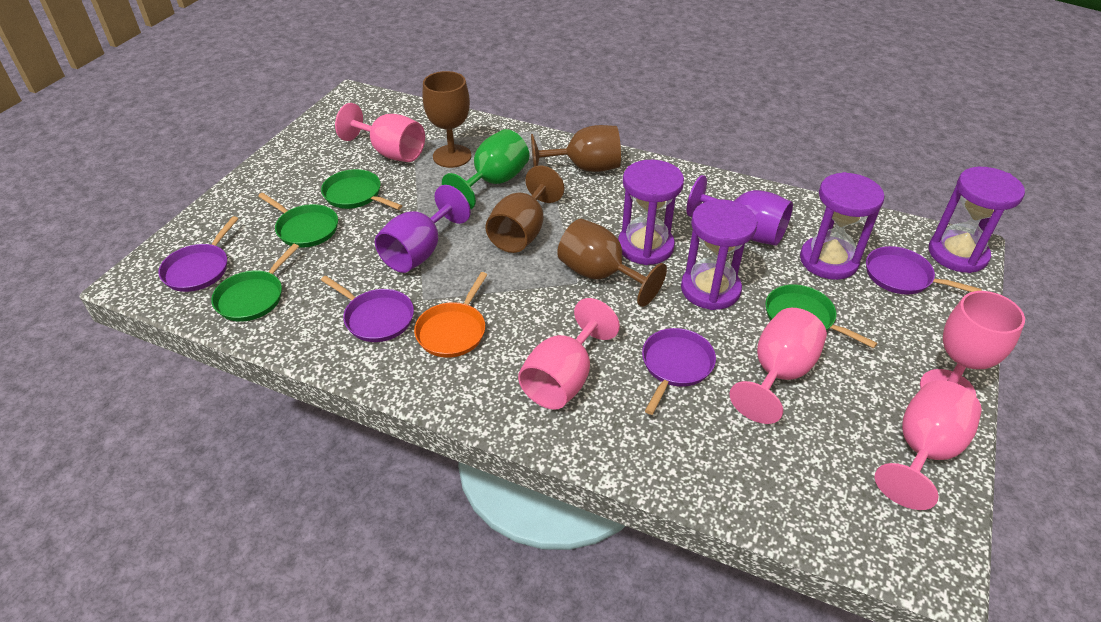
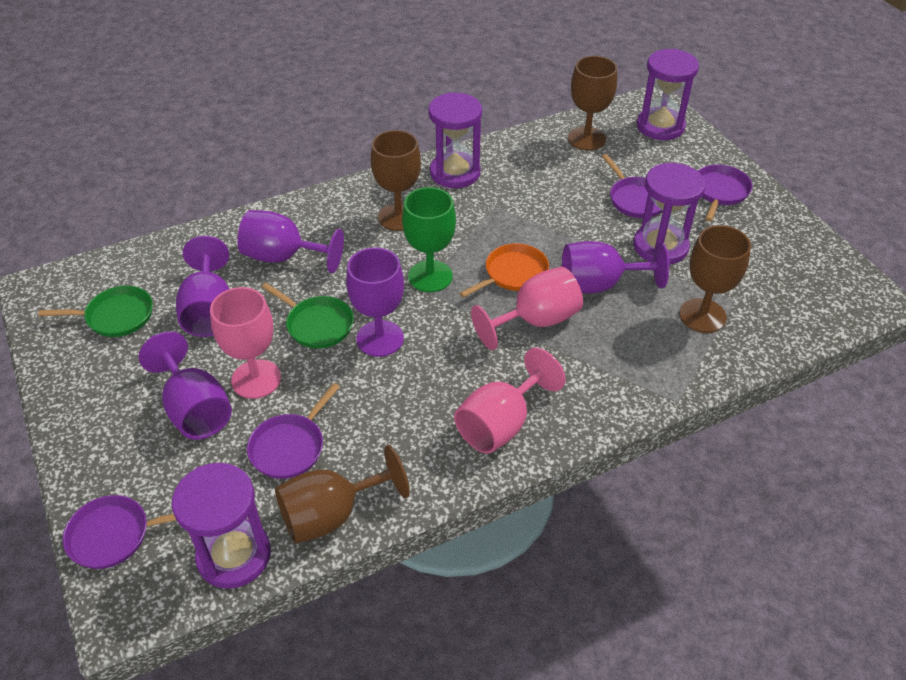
green pan: 4 -> 2
pink goblet: 5 -> 3
purple goblet: 2 -> 5

